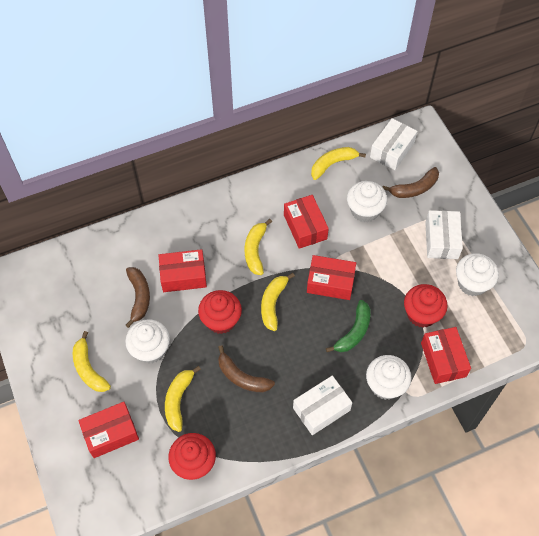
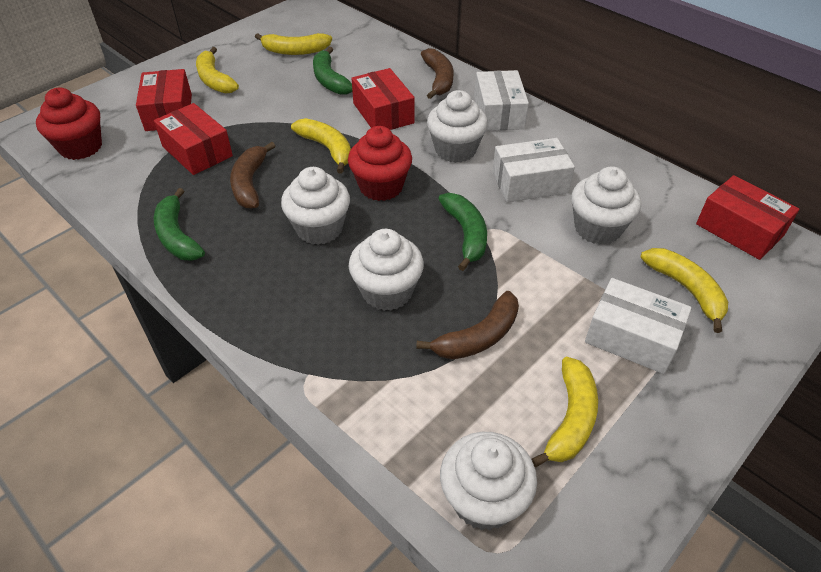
green banana: 1 -> 3
red box: 5 -> 4
red cupcake: 3 -> 2
white cupcake: 4 -> 5

